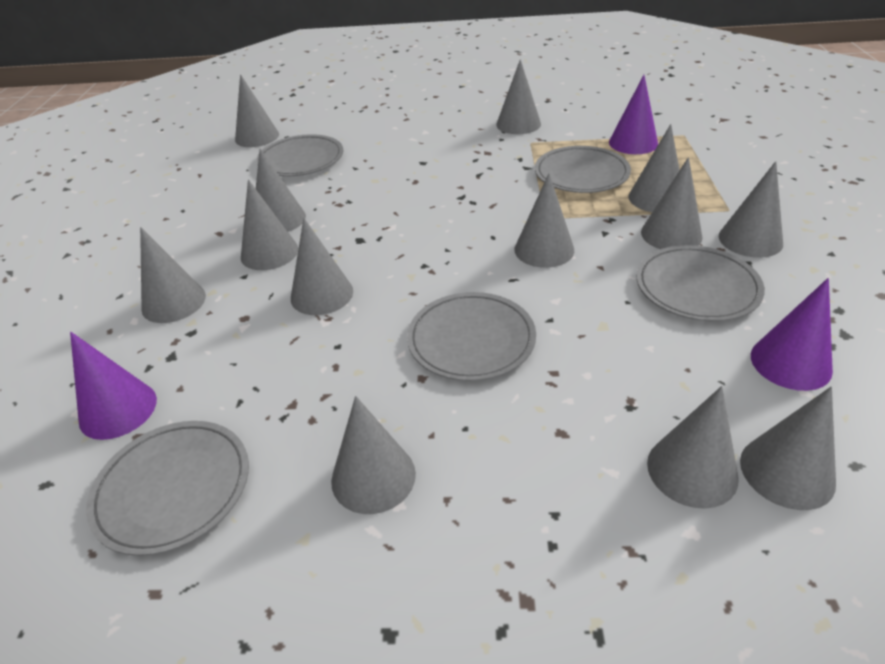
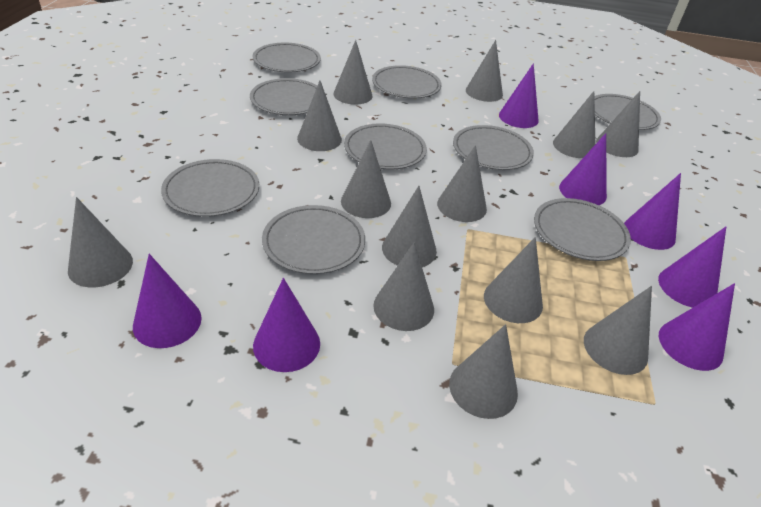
grey plate: 5 -> 9
purple cone: 3 -> 7

